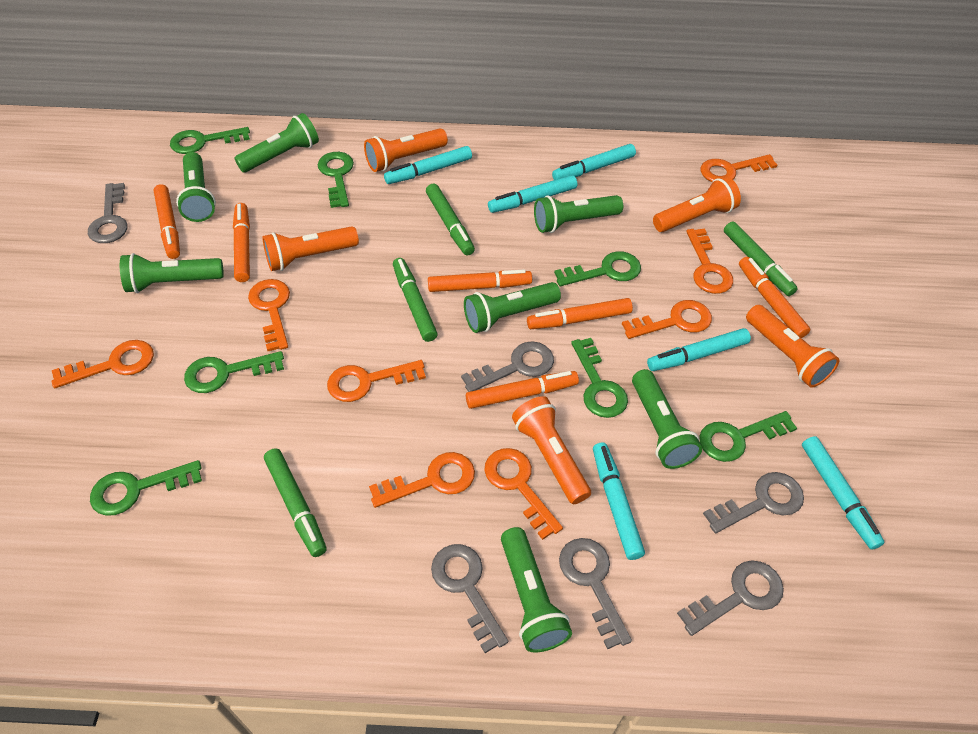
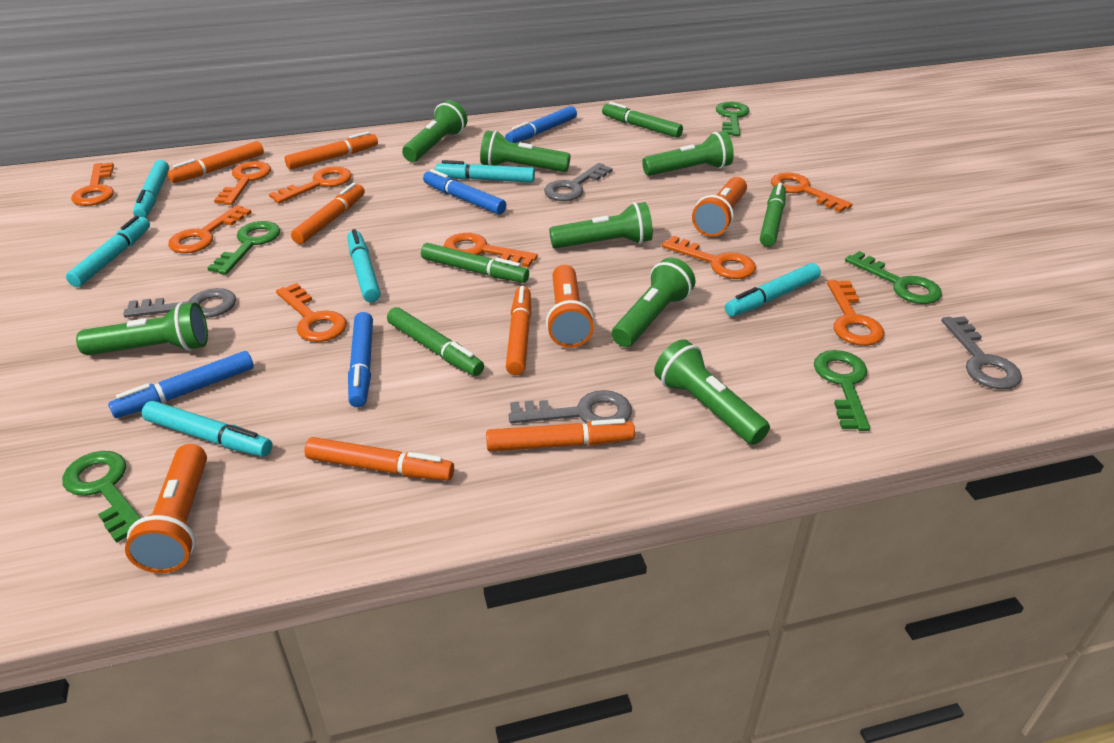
blue marker: 0 -> 4
green key: 7 -> 5
grey key: 6 -> 4
orange flashlight: 5 -> 3
orange key: 8 -> 9

